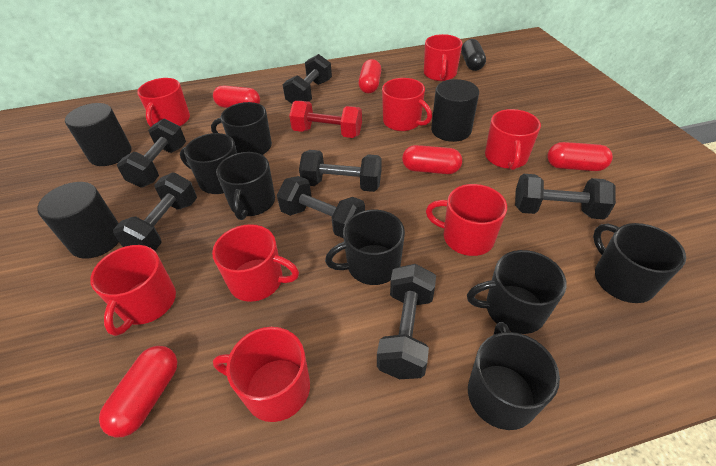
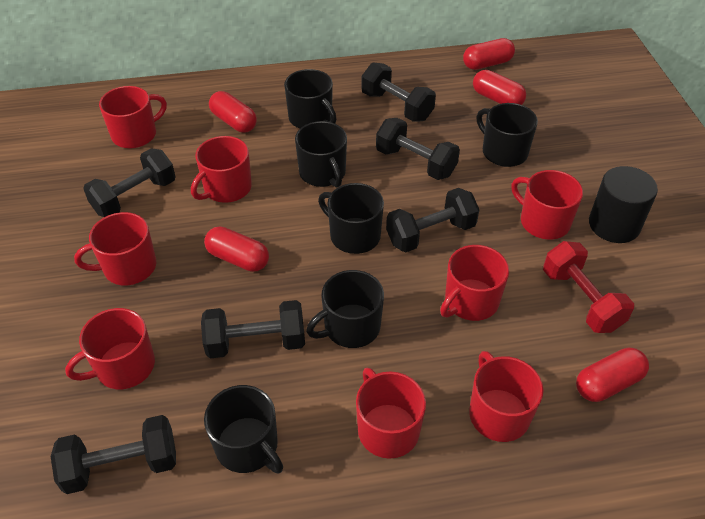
black capsule: 1 -> 0
black cylinder: 3 -> 1
black dumbbell: 7 -> 6
black mug: 7 -> 6

